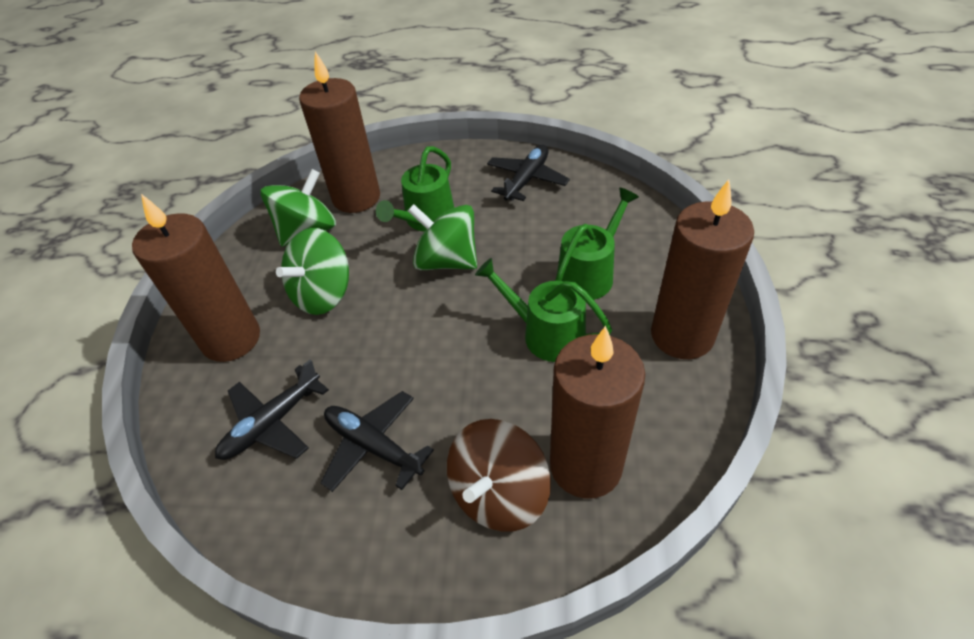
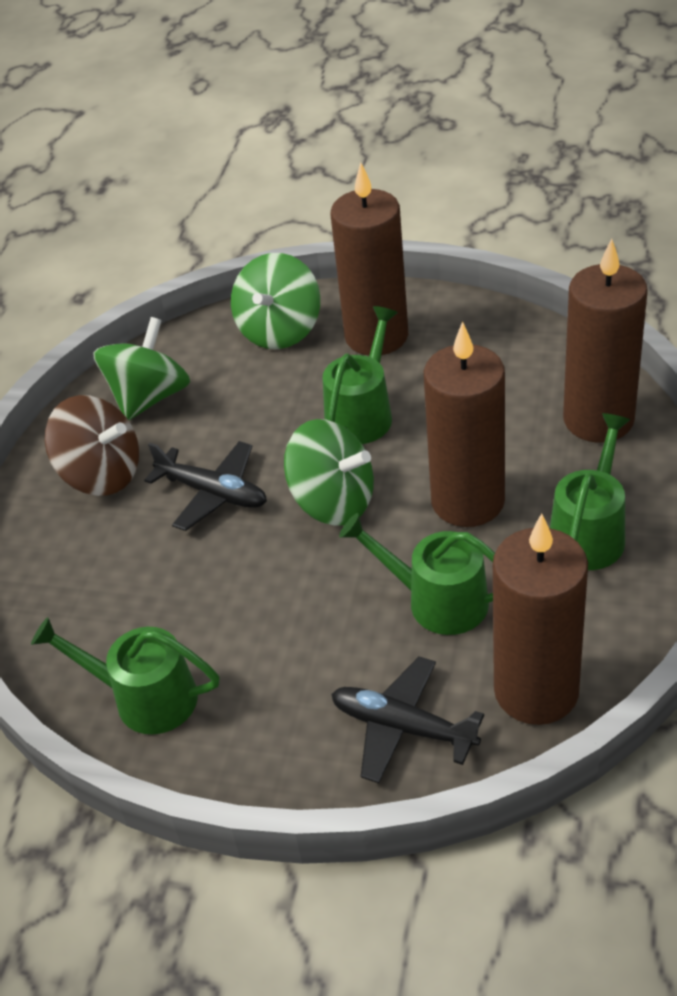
black plane: 3 -> 2
green watering can: 3 -> 4

